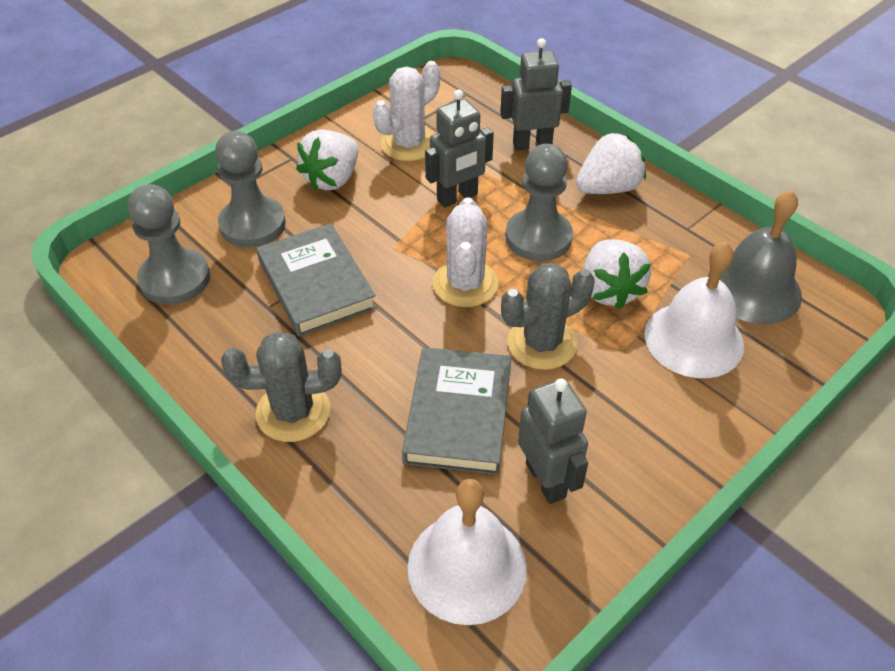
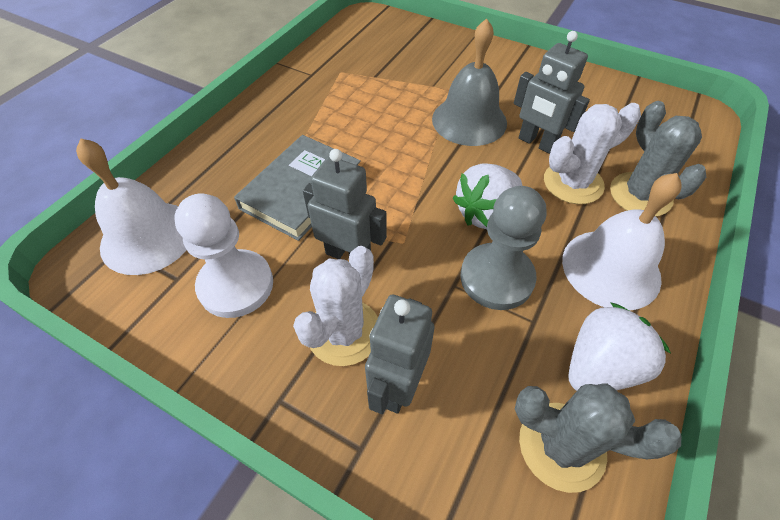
grey book: 2 -> 1
grey pawn: 3 -> 1
white pawn: 0 -> 1
white strawberry: 3 -> 2

